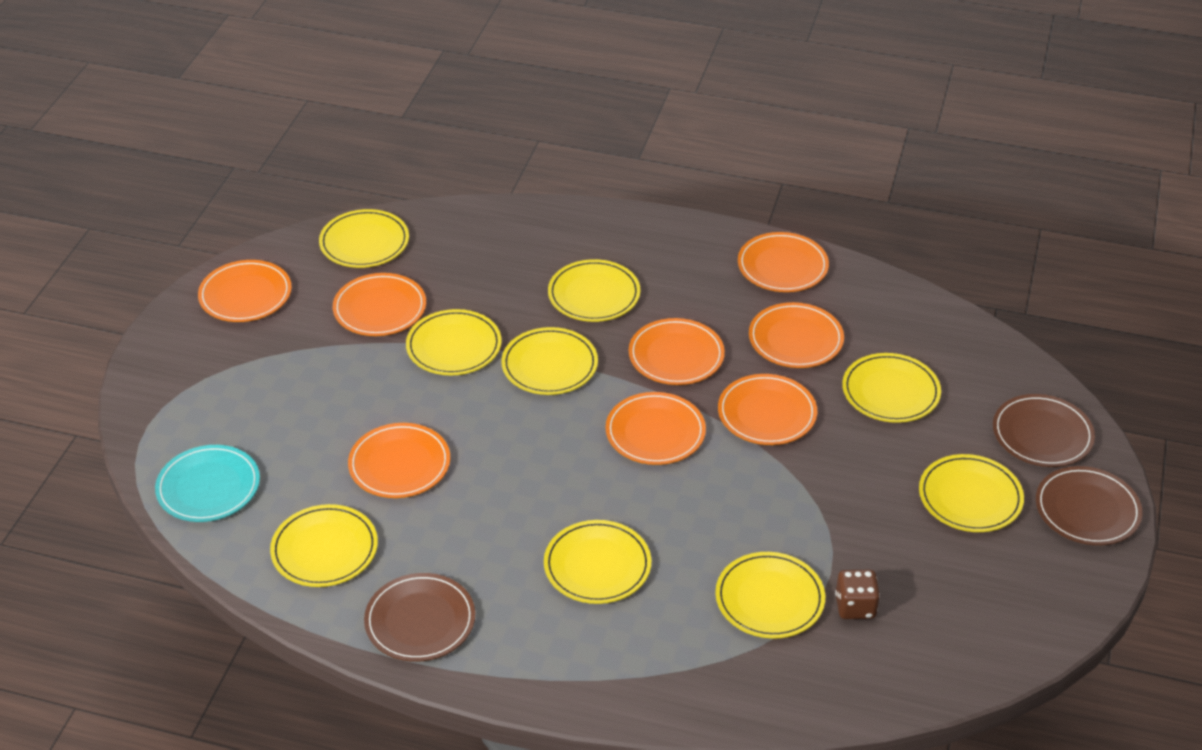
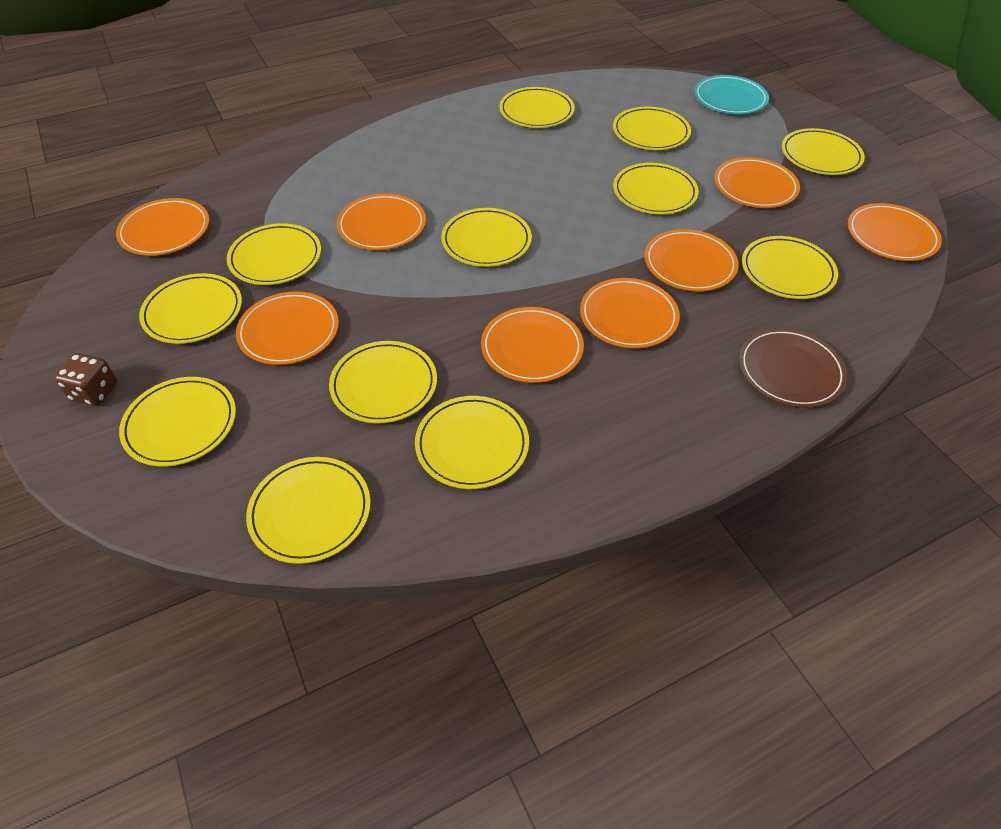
brown plate: 3 -> 1
yellow plate: 9 -> 12

